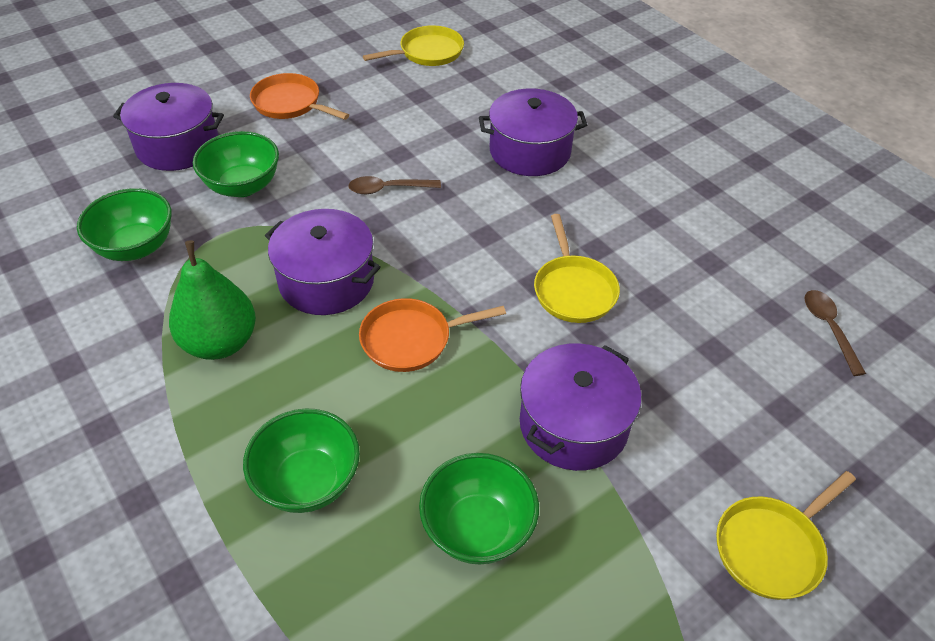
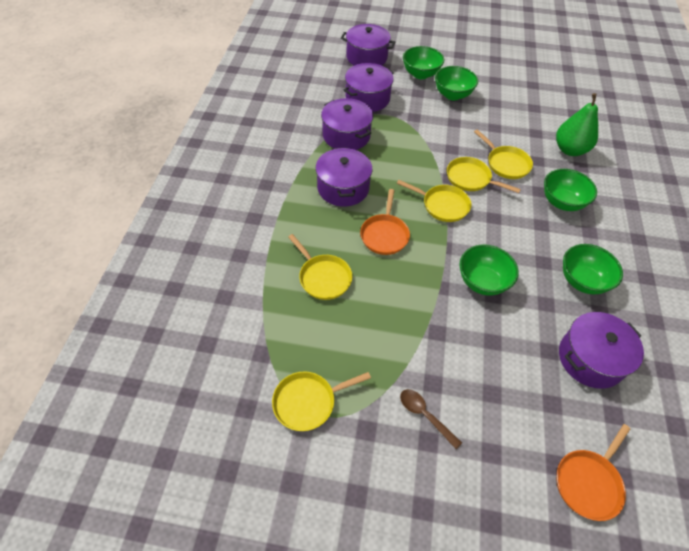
brown spoon: 2 -> 1
green bowl: 4 -> 5
purple pot: 4 -> 5
yellow pan: 3 -> 5

